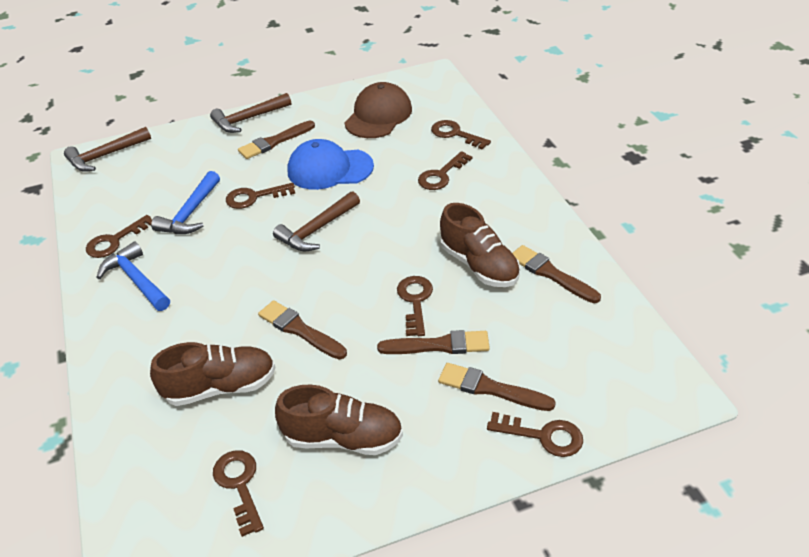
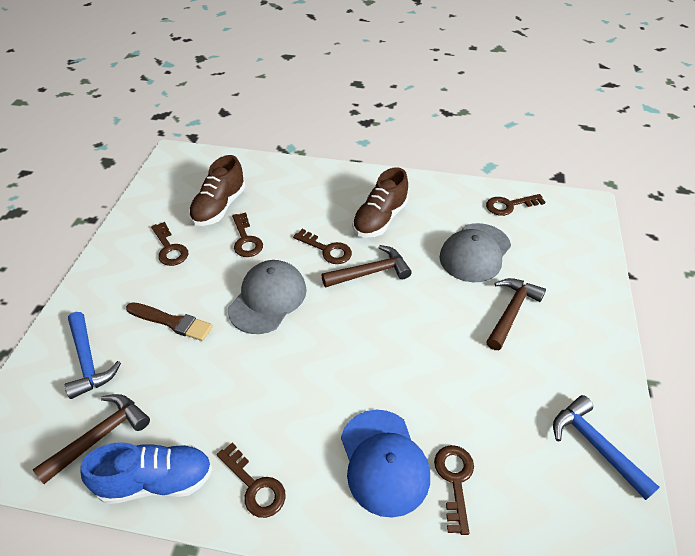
blue shoe: 0 -> 1
brown brush: 5 -> 1
brown cap: 1 -> 0
brown key: 7 -> 6
brown shoe: 3 -> 2
grey cap: 0 -> 2

